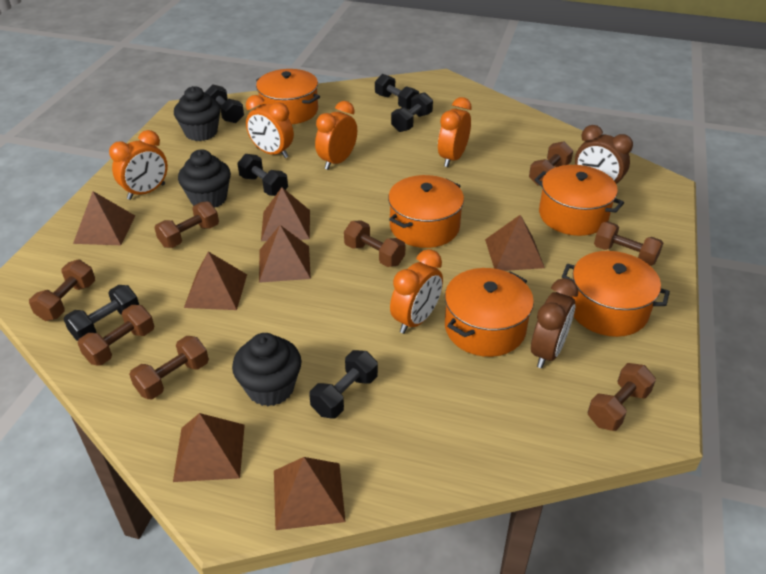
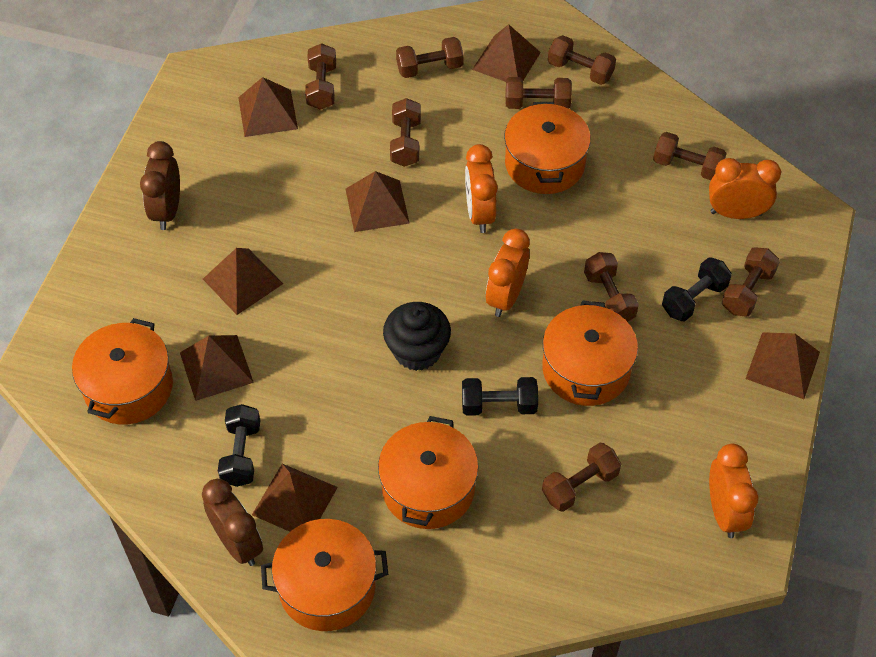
black cupcake: 3 -> 1
black dumbbell: 6 -> 3
brown dumbbell: 8 -> 9
orange clock: 5 -> 4

